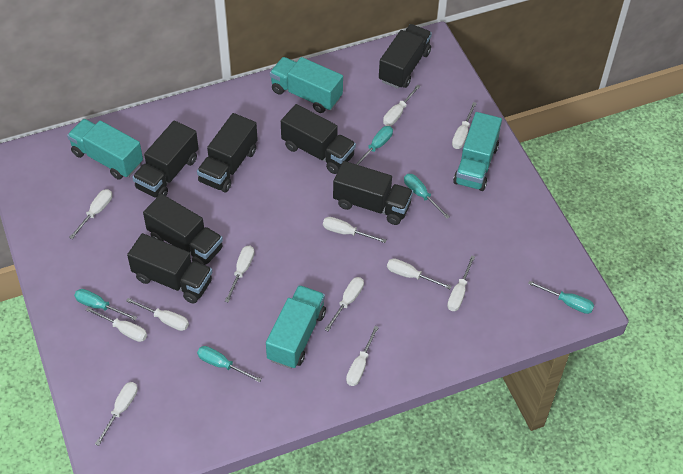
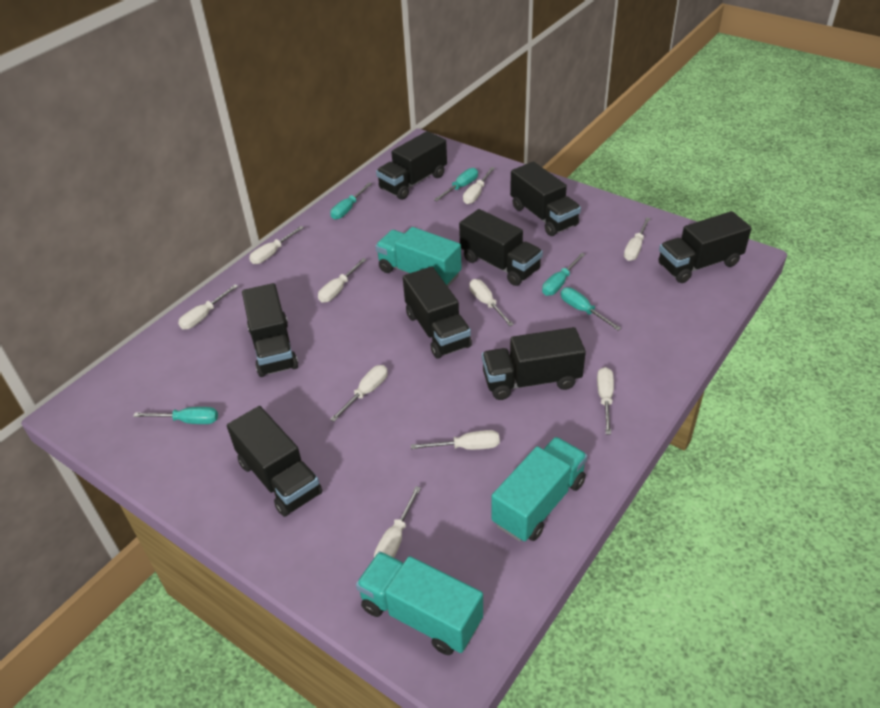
black truck: 7 -> 8
turquoise truck: 4 -> 3
white screwdriver: 12 -> 10

